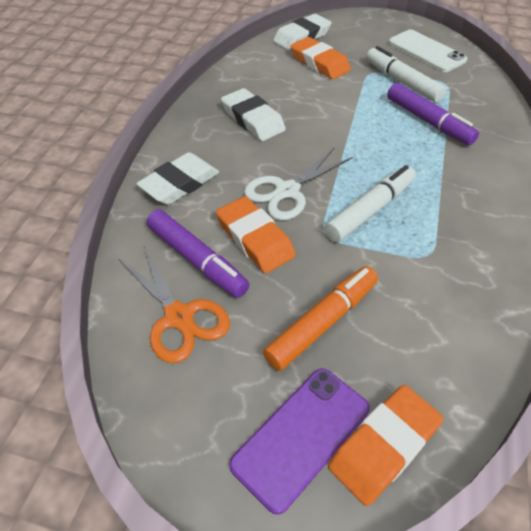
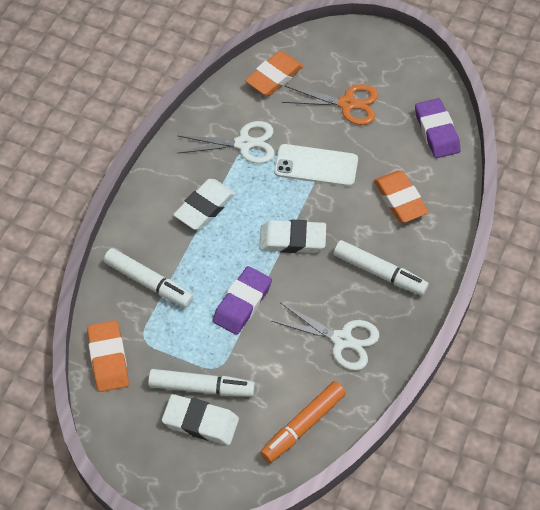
purple eraser: 0 -> 2
purple marker: 2 -> 0
purple phone: 1 -> 0
white marker: 2 -> 3
white scissors: 1 -> 2

